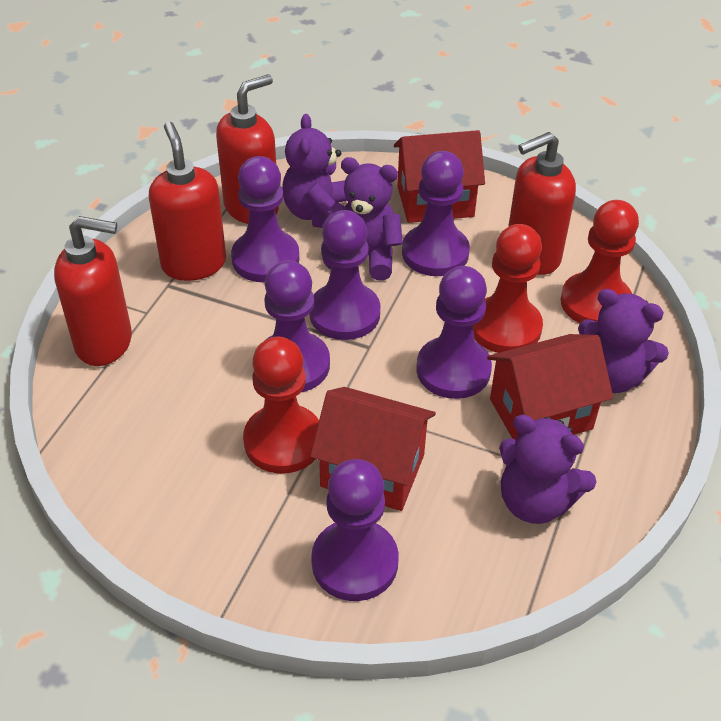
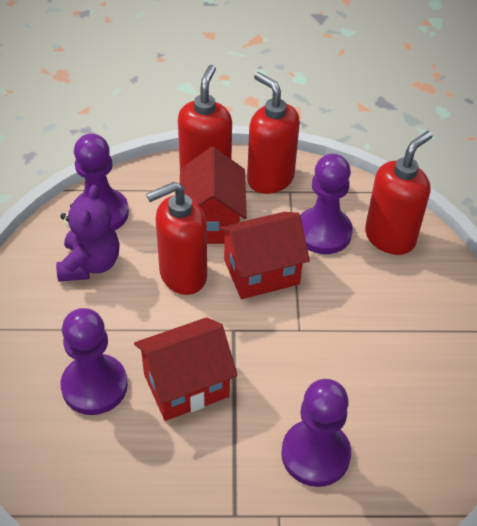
purple pawn: 6 -> 4
purple teddy bear: 4 -> 1
red pawn: 3 -> 0

